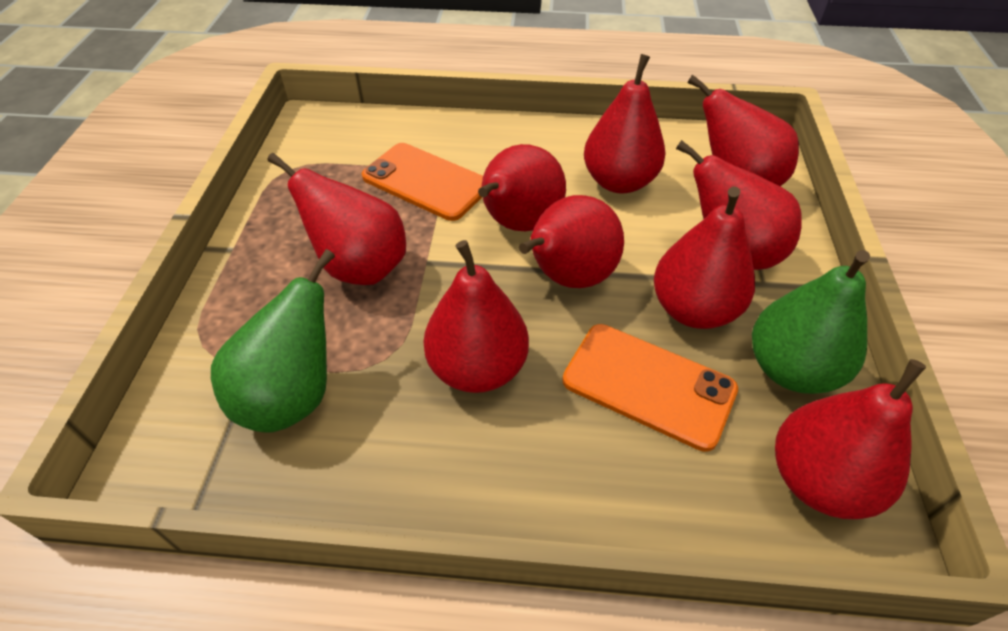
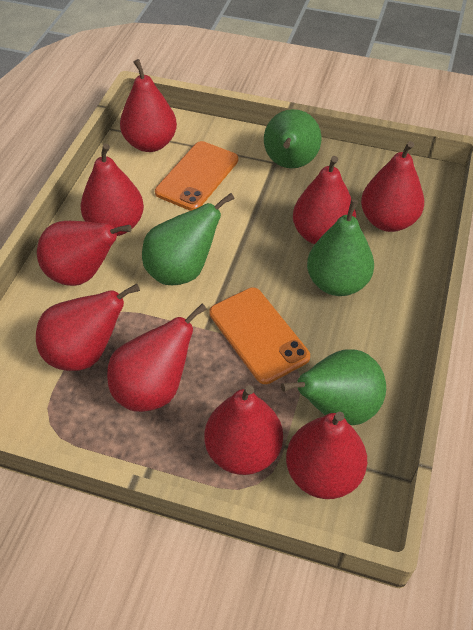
green pear: 2 -> 4

